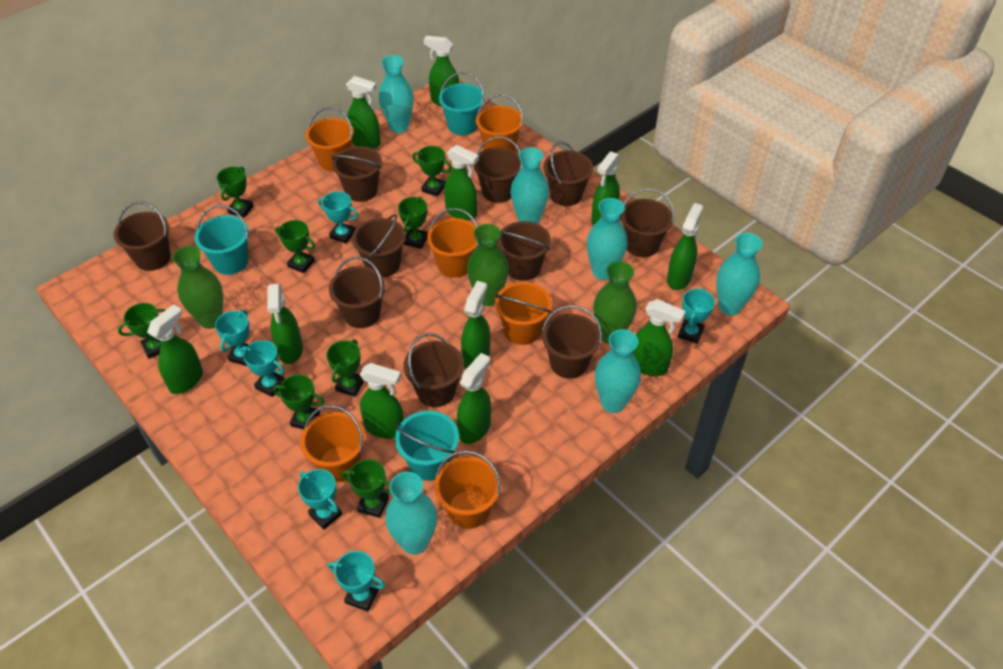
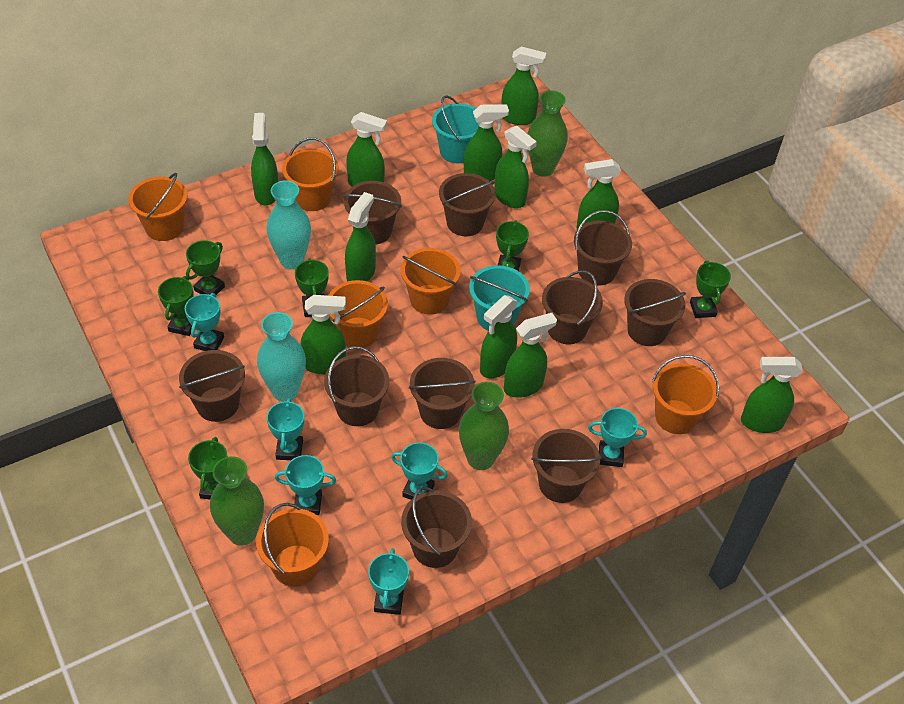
green trophy: 8 -> 6
turquoise bucket: 3 -> 2
turquoise vase: 6 -> 2

